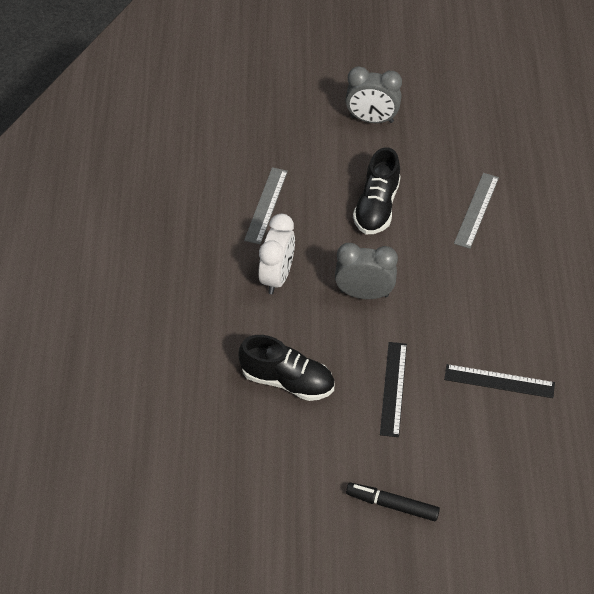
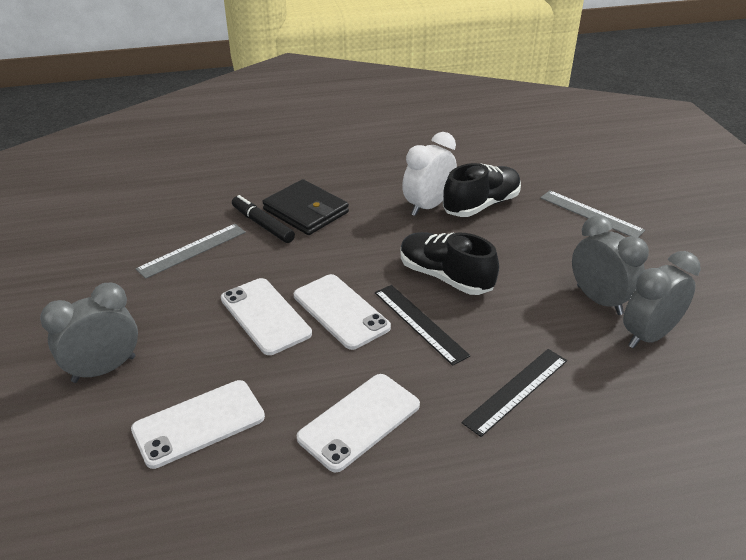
black wallet: 0 -> 1
grey clock: 2 -> 3
white phone: 0 -> 4

